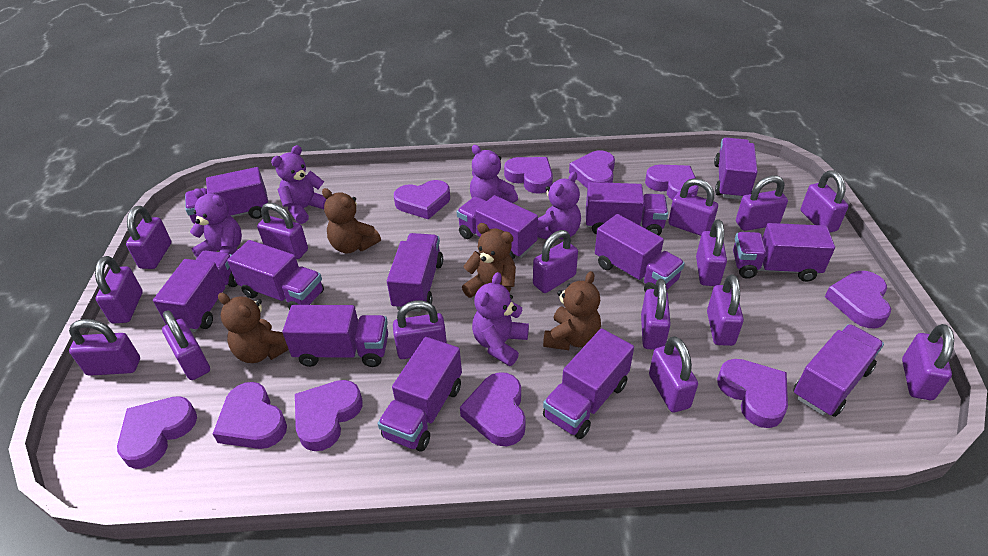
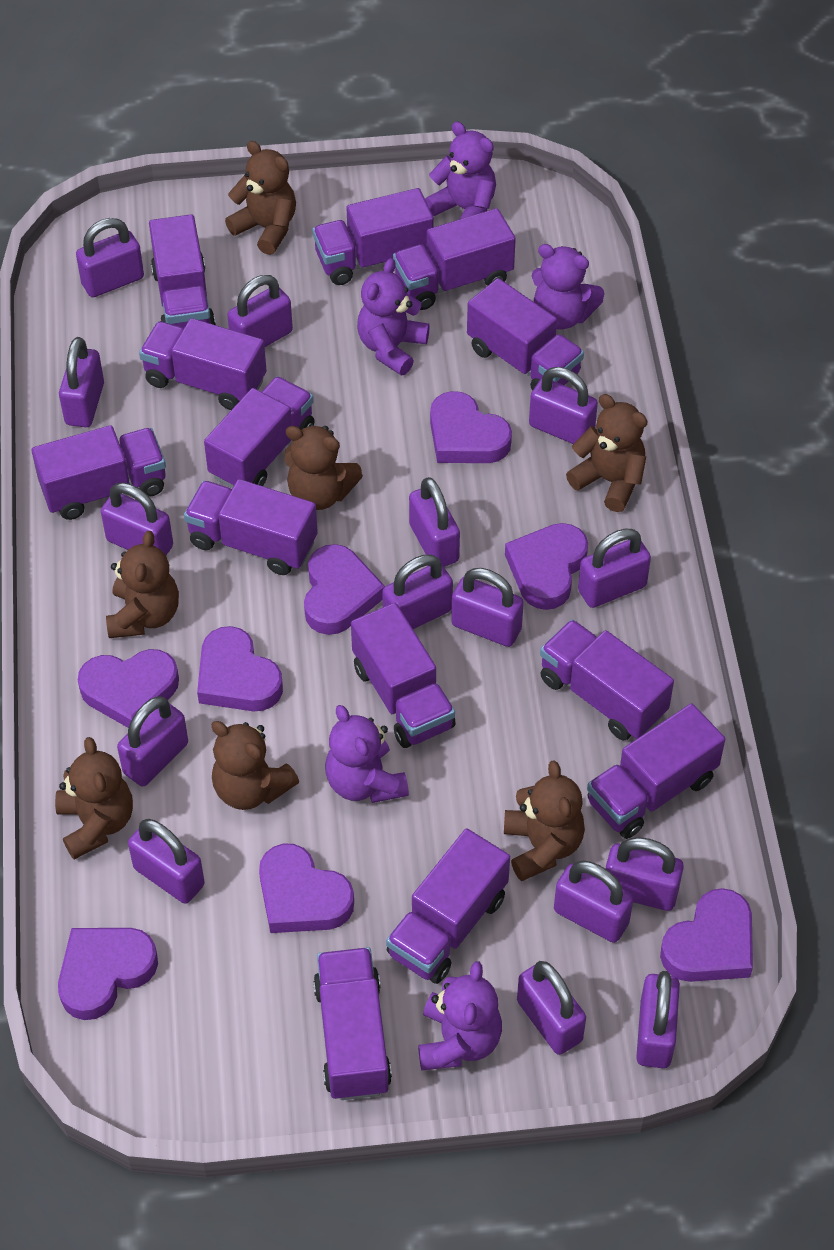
brown teddy bear: 4 -> 7
purple heart: 10 -> 8

